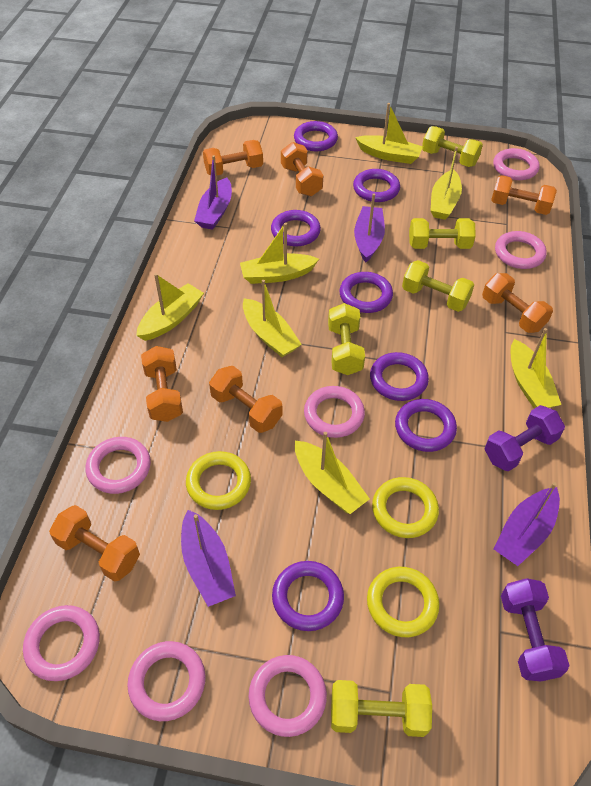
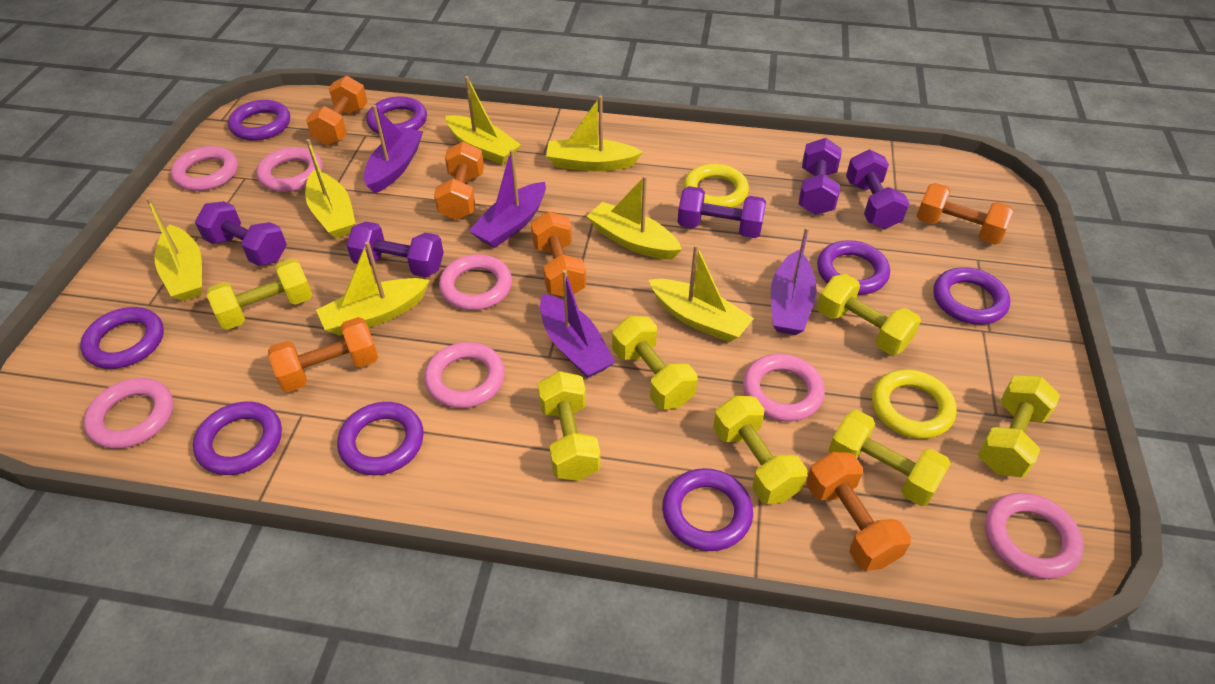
orange dumbbell: 7 -> 6
purple dumbbell: 2 -> 5
purple ring: 7 -> 8
yellow dumbbell: 5 -> 7
yellow ring: 3 -> 2

